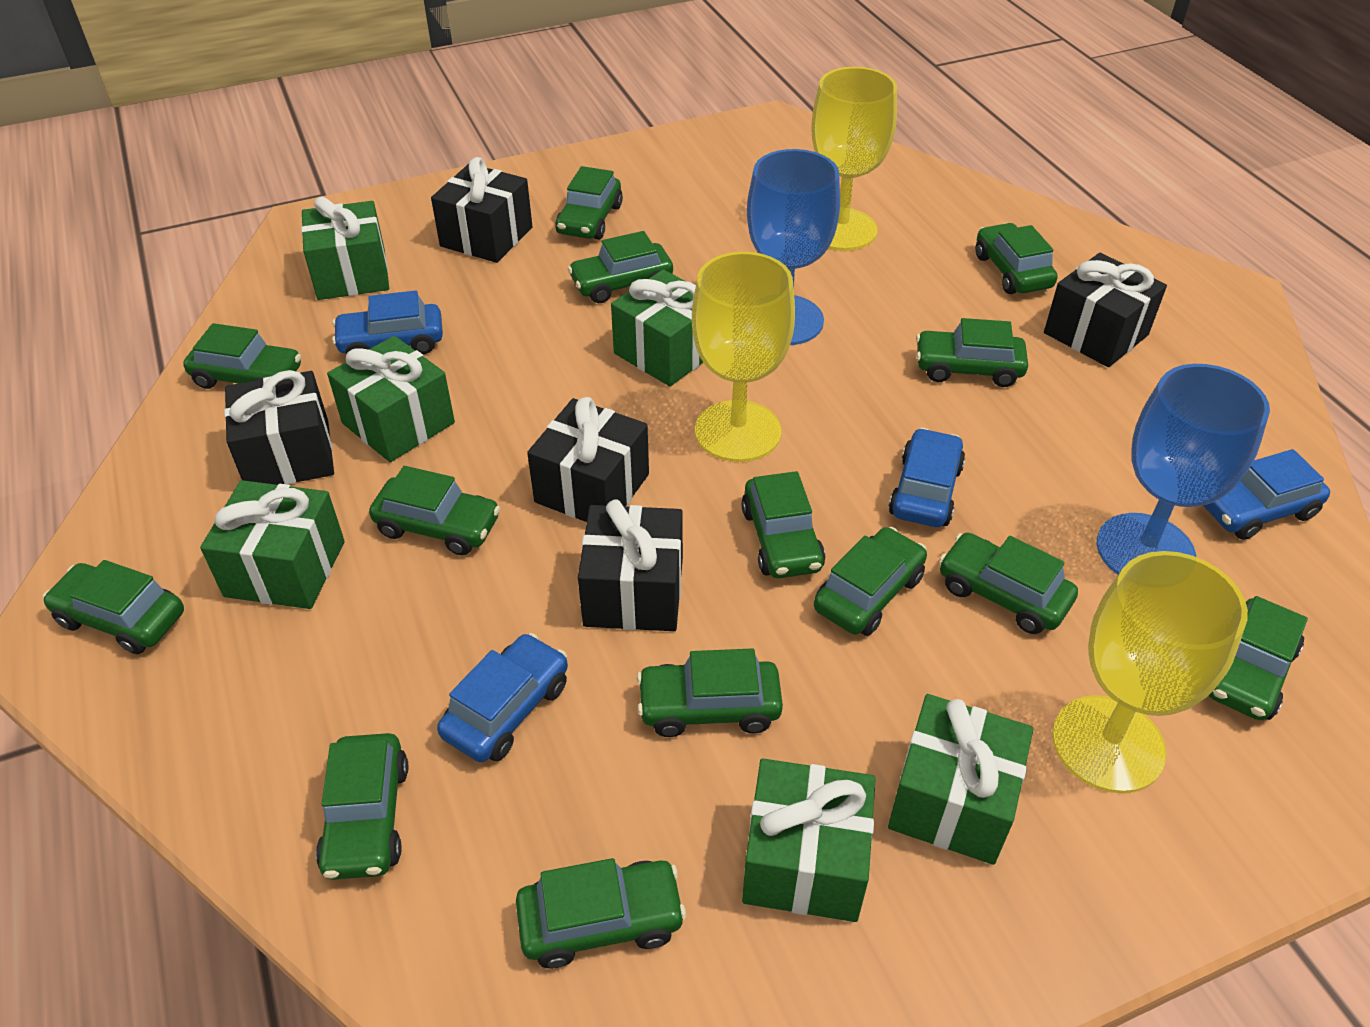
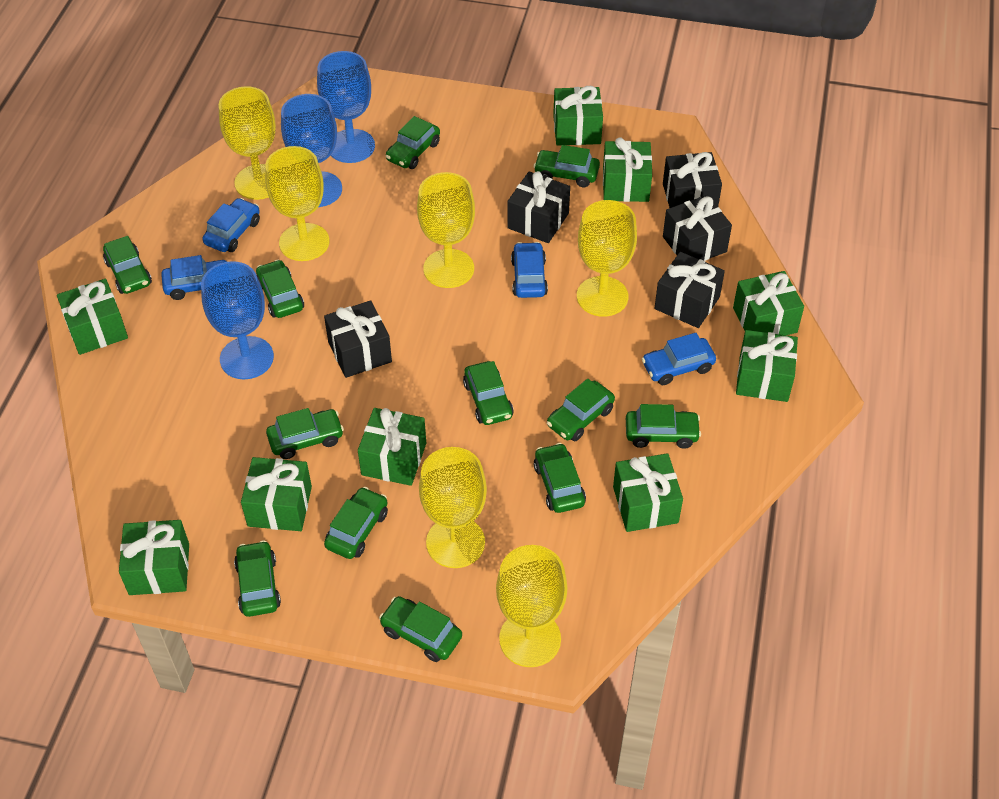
blue goblet: 2 -> 3
green car: 14 -> 12
green gift: 6 -> 9
yellow goblet: 3 -> 6

